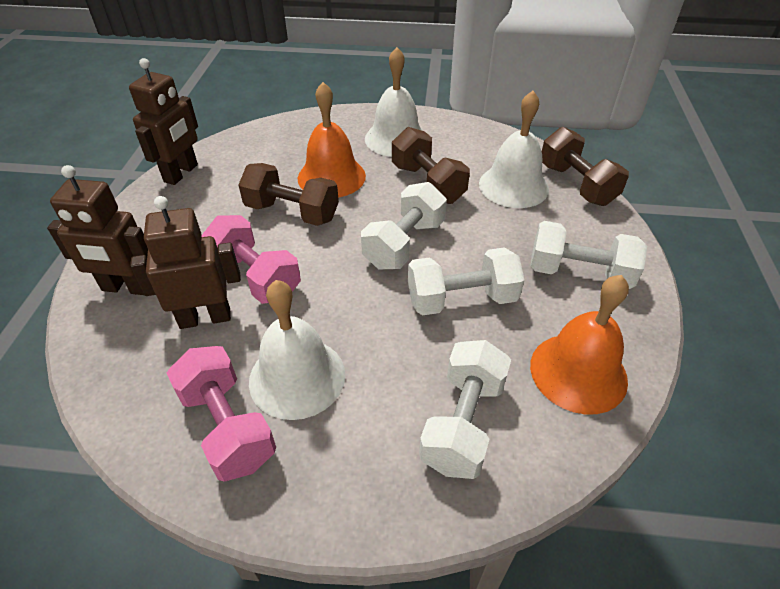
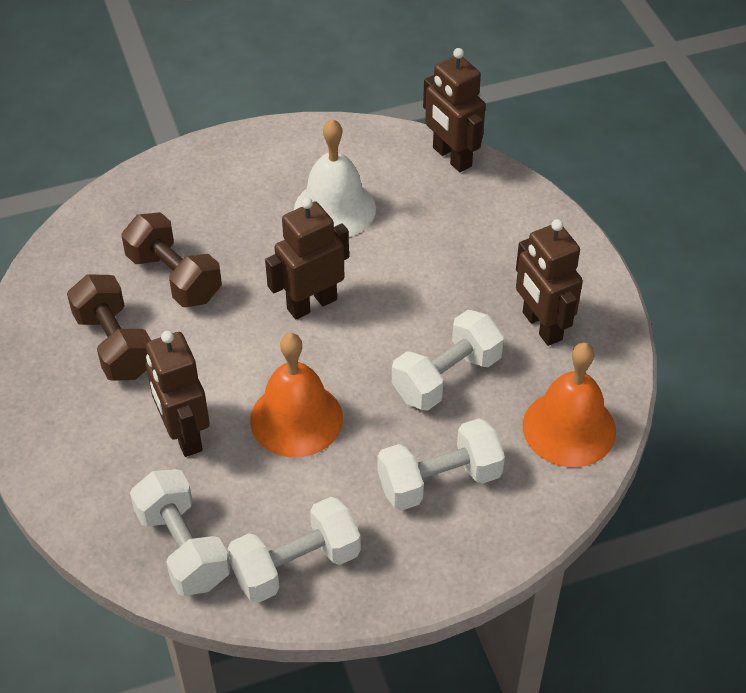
brown dumbbell: 3 -> 2
brown robot: 3 -> 4
pink dumbbell: 2 -> 0
white bell: 3 -> 1

